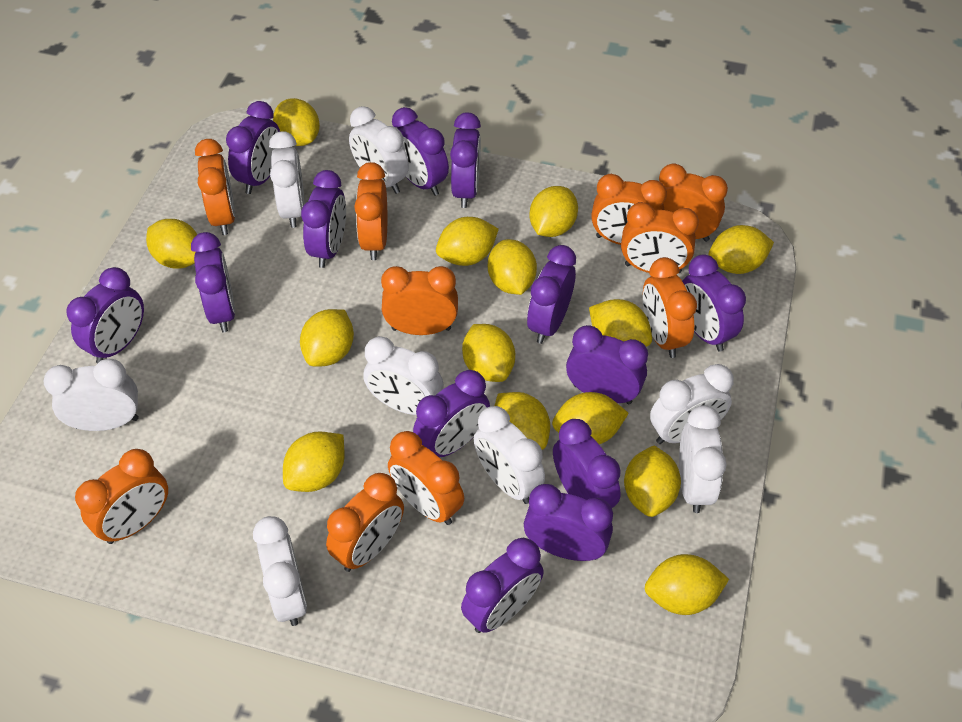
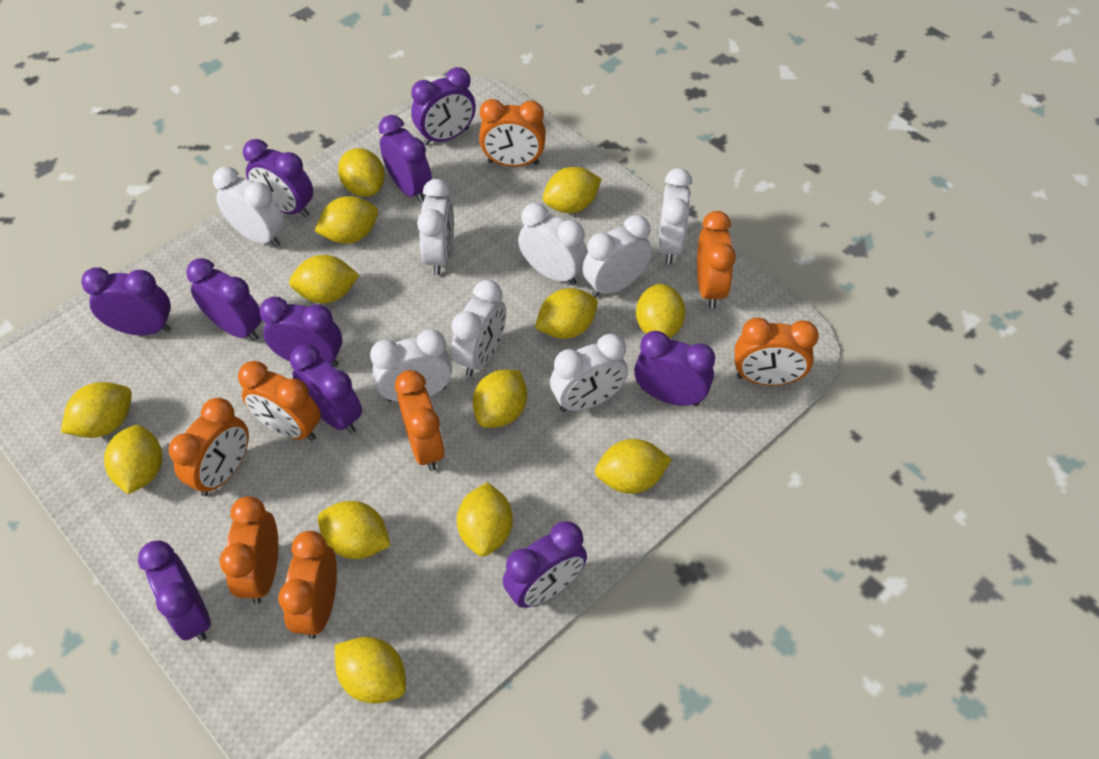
orange clock: 10 -> 8
purple clock: 13 -> 10
yellow lemon: 14 -> 13

